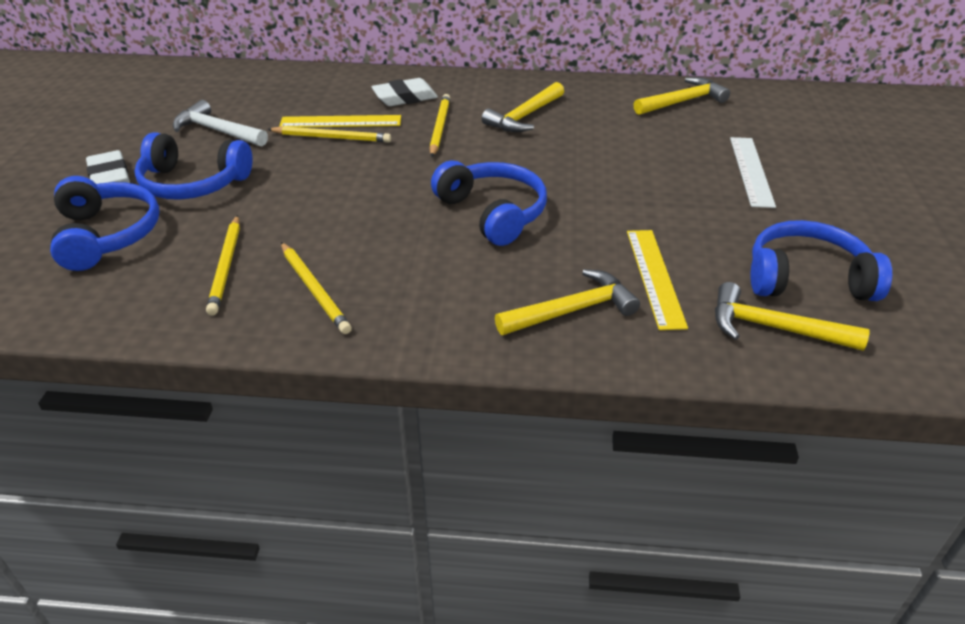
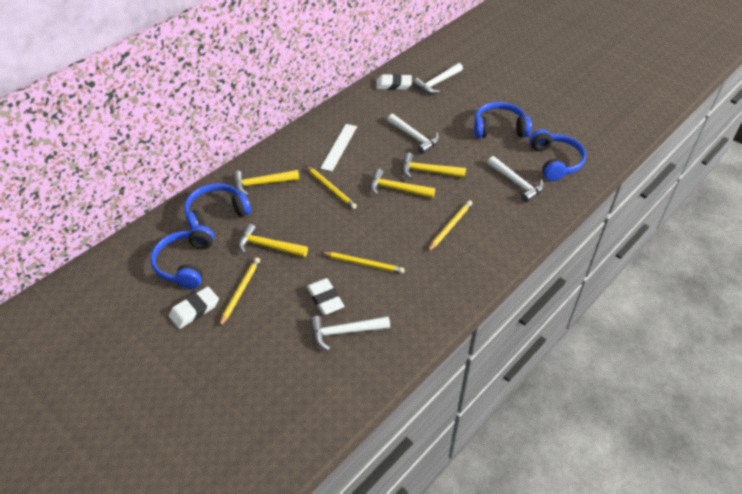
white eraser: 2 -> 3
white hammer: 1 -> 4
yellow ruler: 2 -> 0

